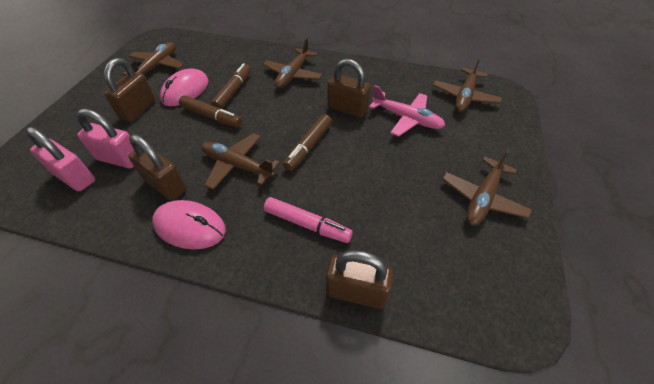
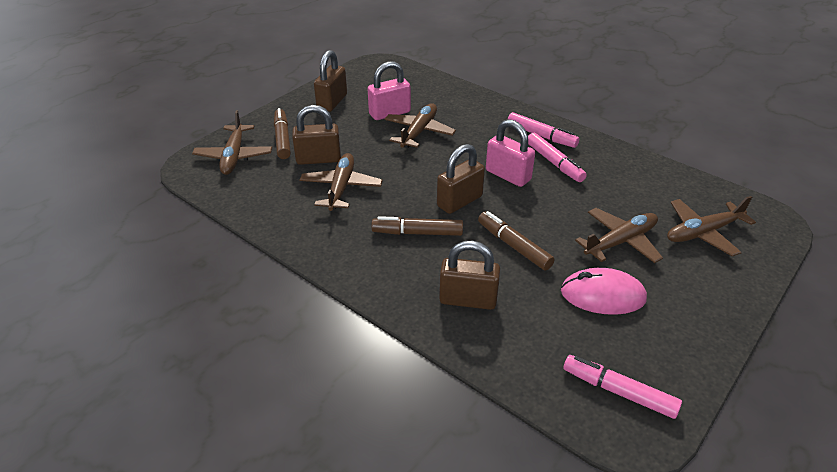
pink marker: 1 -> 3
pink mouse: 2 -> 1
pink plane: 1 -> 0

